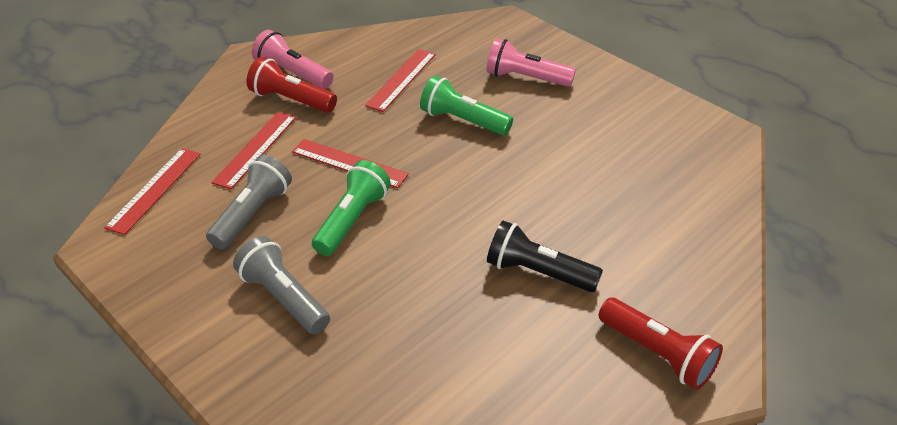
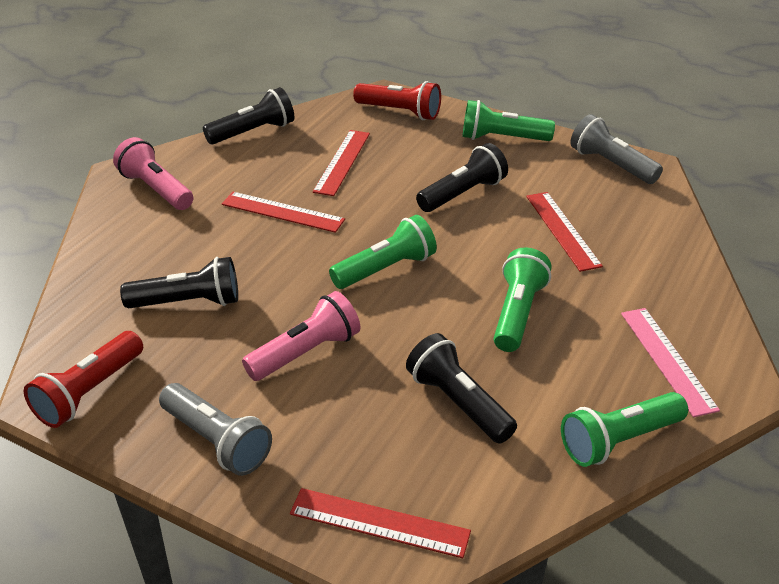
black flashlight: 1 -> 4
green flashlight: 2 -> 4
pink ruler: 0 -> 1

